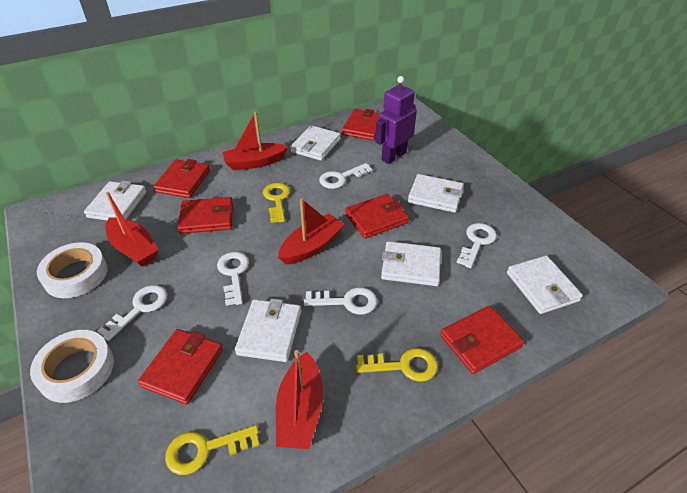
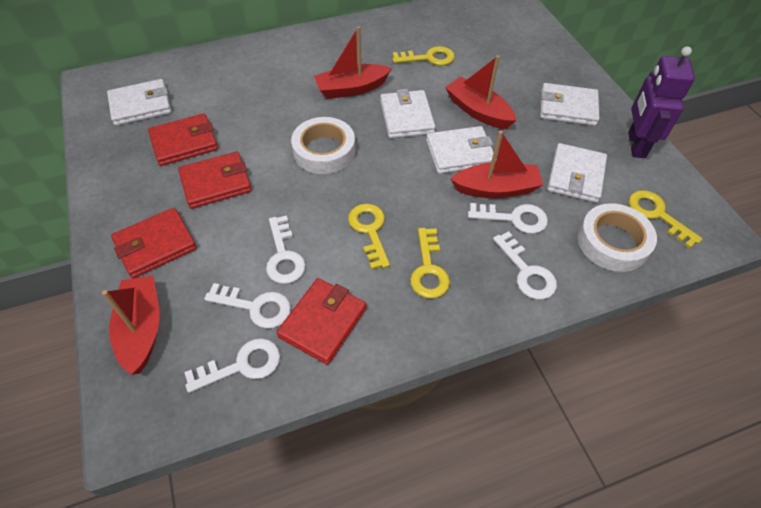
red wallet: 6 -> 4
white wallet: 6 -> 5
yellow key: 3 -> 4

